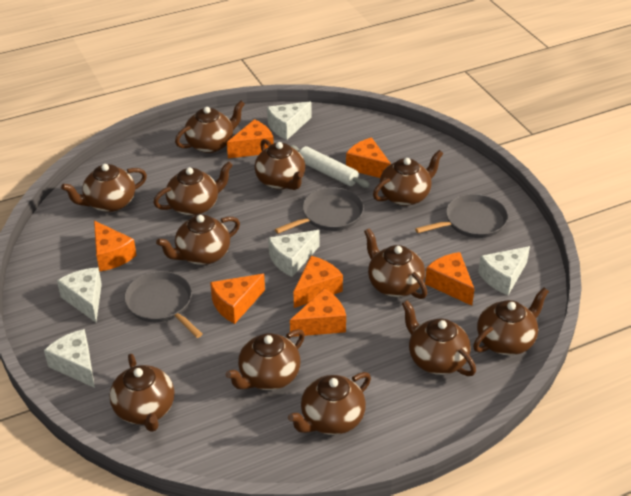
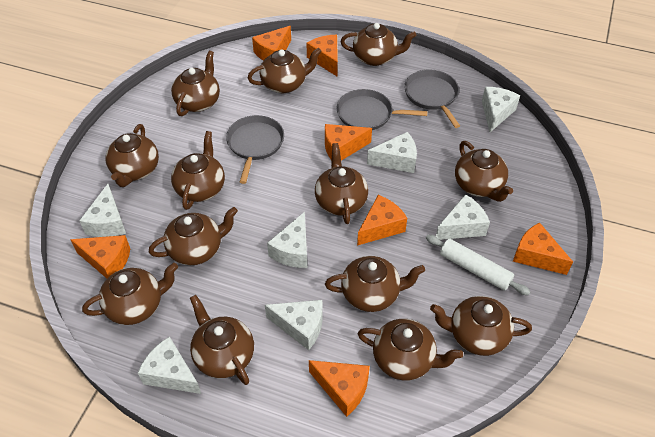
brown teapot: 12 -> 13
white cheese: 5 -> 7

